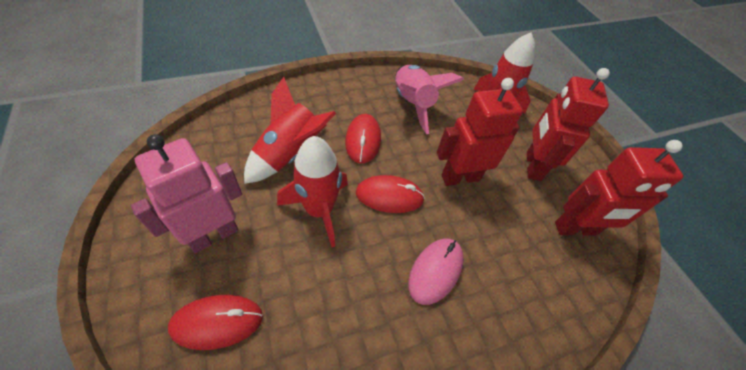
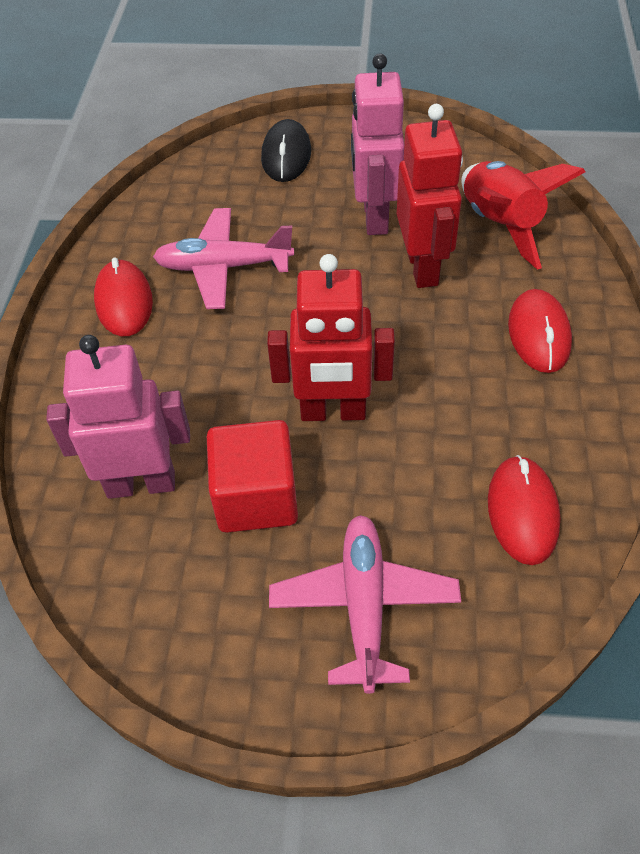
black mouse: 0 -> 1
pink mouse: 1 -> 0
pink plane: 0 -> 2
pink robot: 1 -> 2
pink rocket: 1 -> 0
red cube: 0 -> 1
red robot: 3 -> 2
red rocket: 3 -> 1

